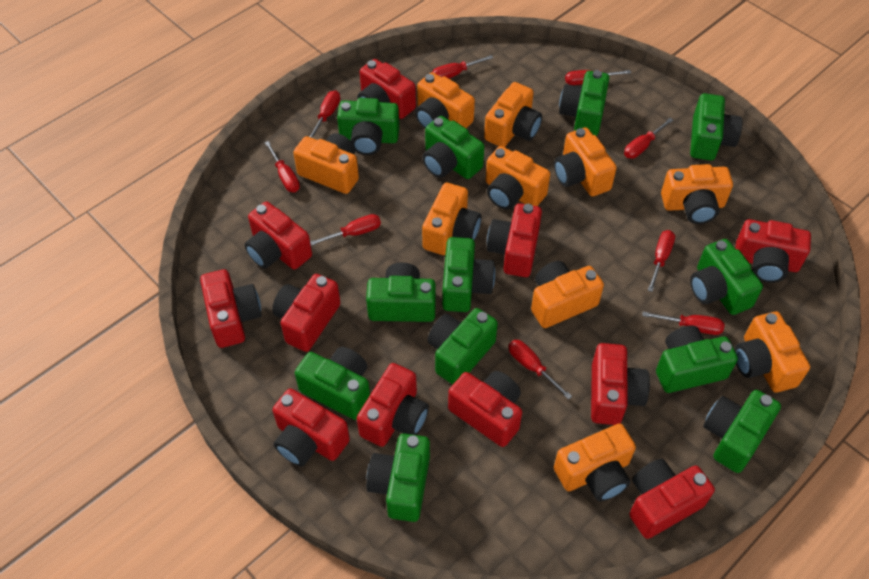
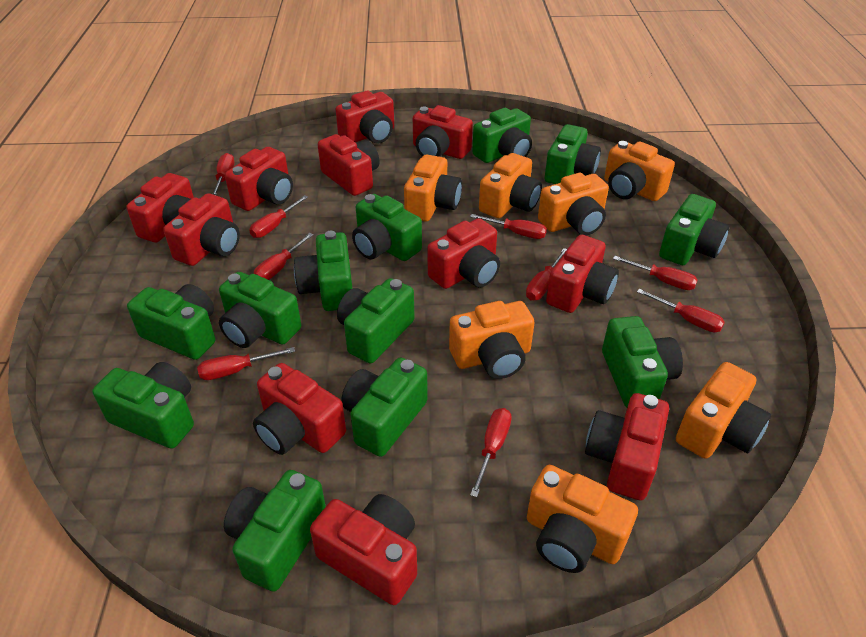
orange camera: 10 -> 7

